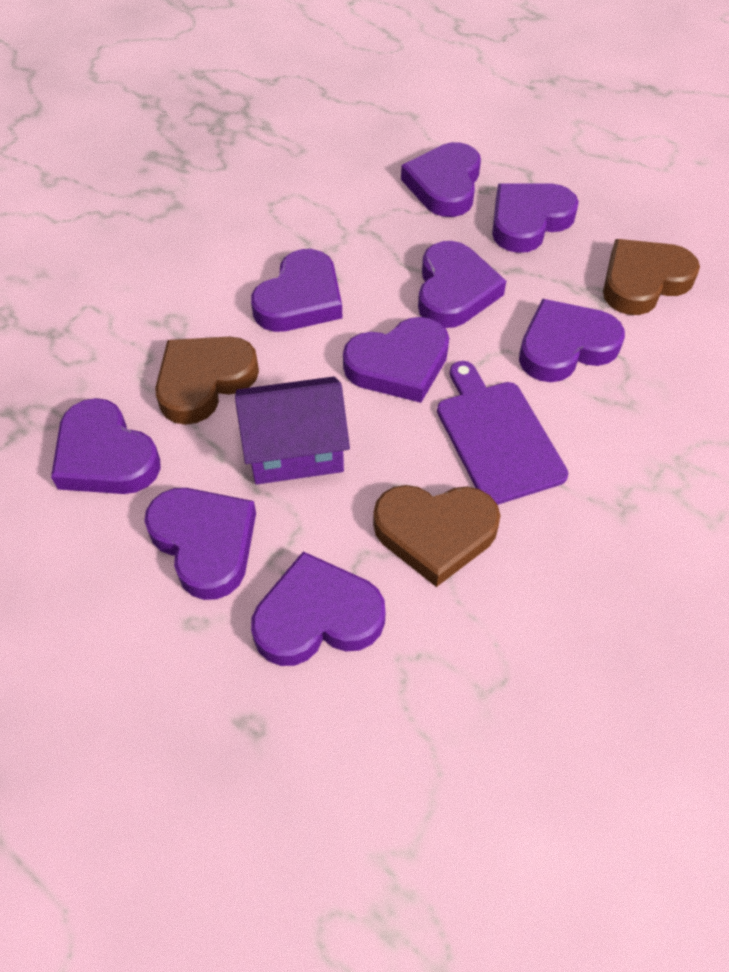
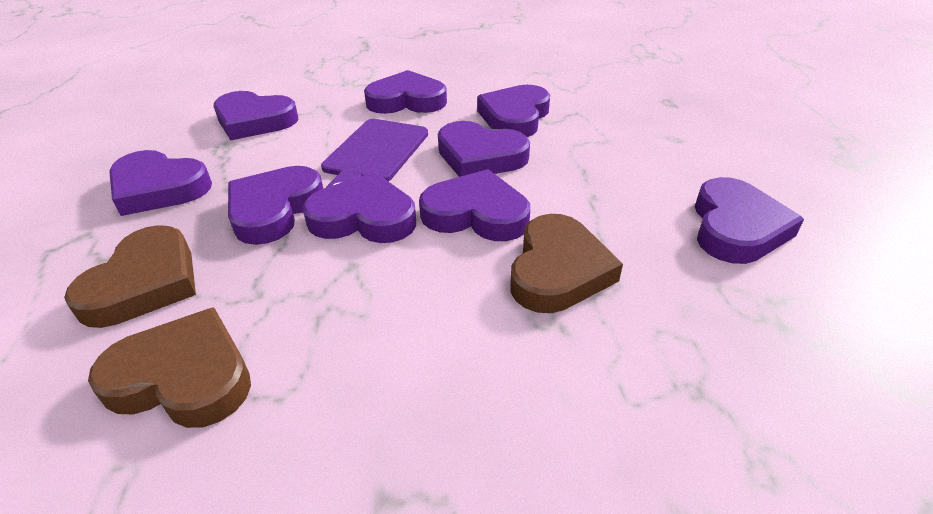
purple house: 1 -> 0

